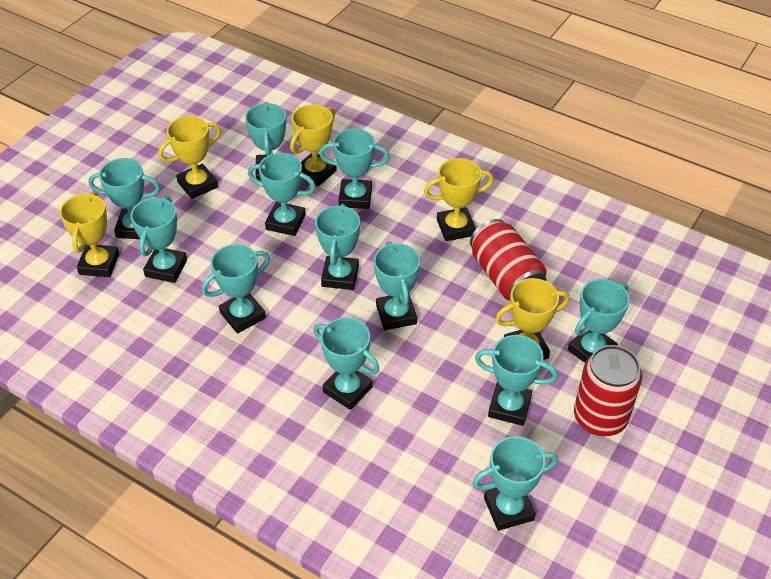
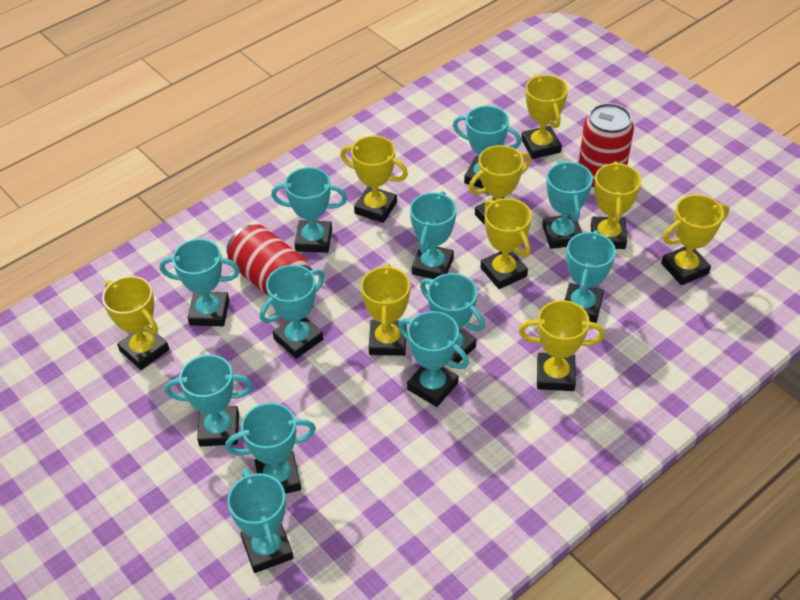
yellow trophy: 5 -> 9

